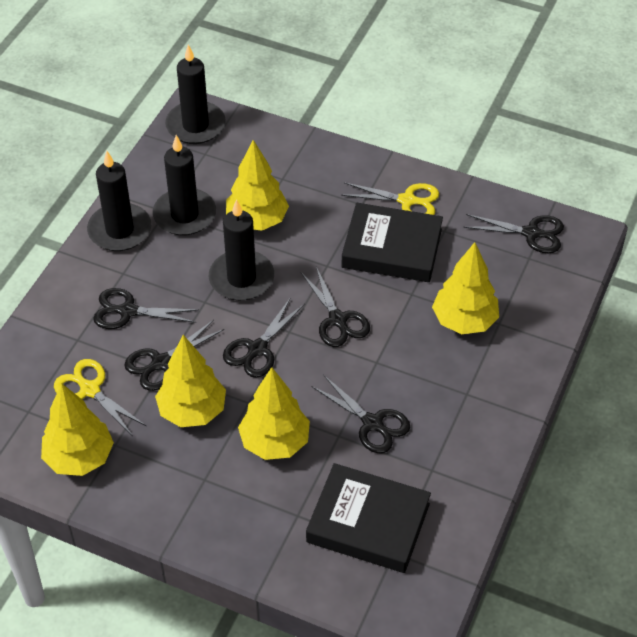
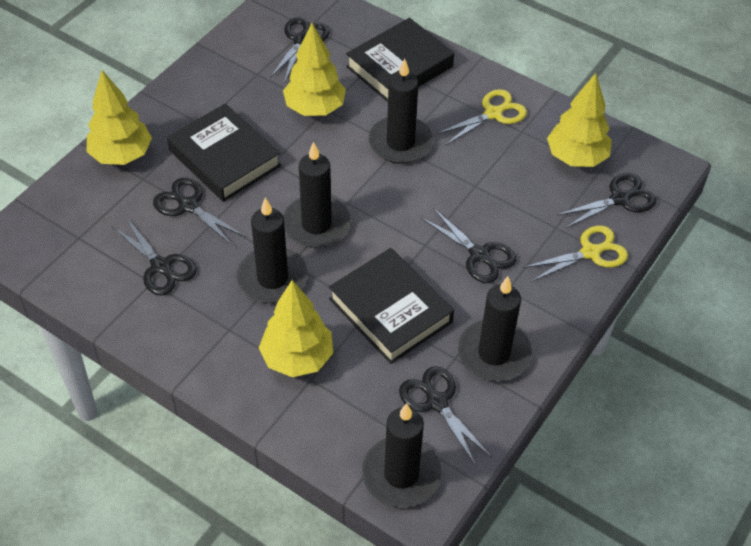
black book: 2 -> 3
black candle: 4 -> 5
yellow tree: 5 -> 4

